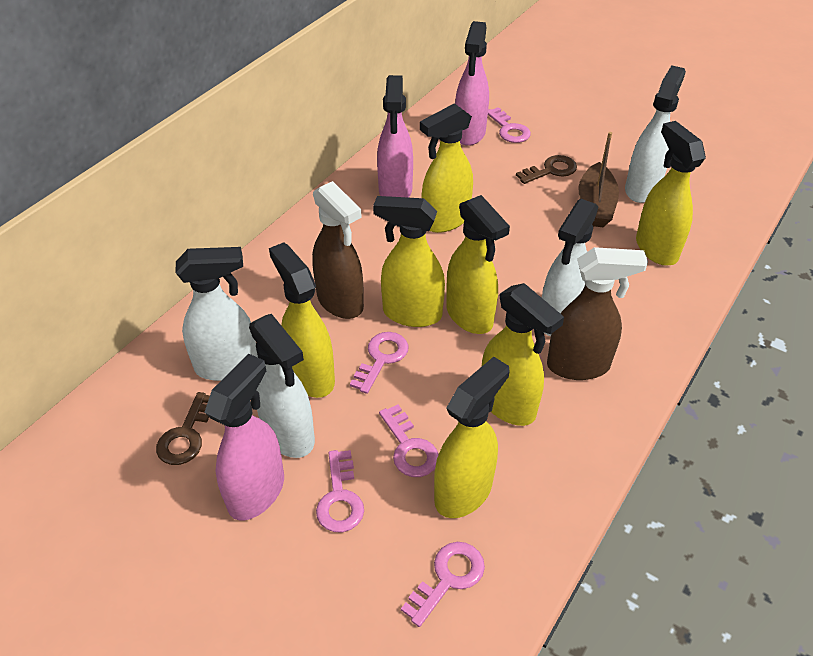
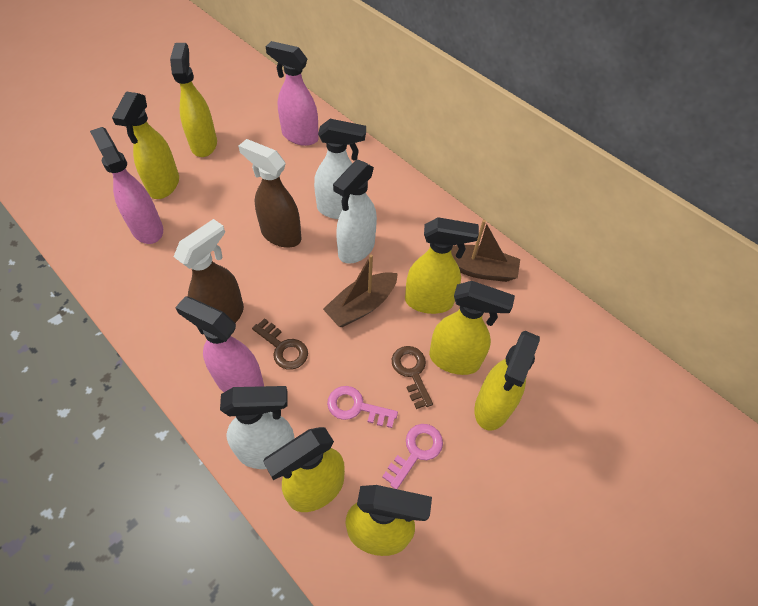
brown boat: 1 -> 2
pink key: 5 -> 2
white spray bottle: 4 -> 3

